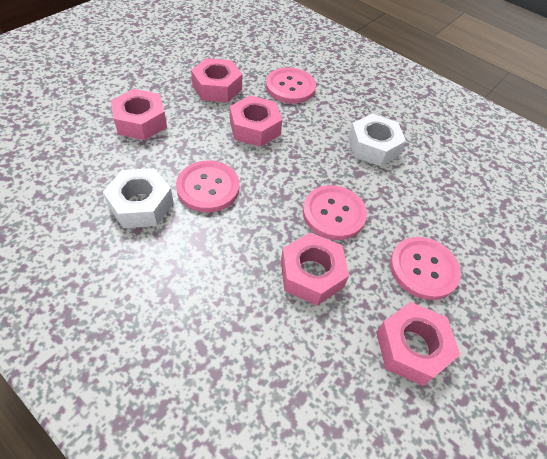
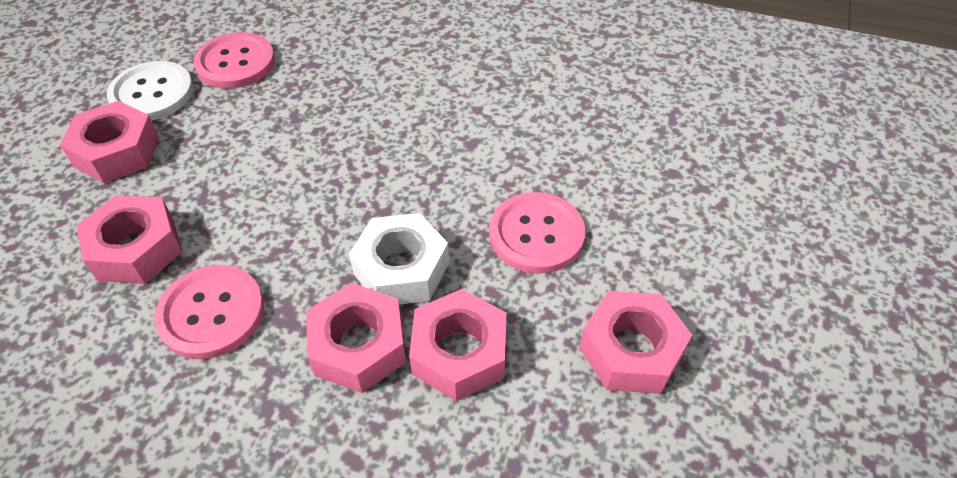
pink button: 4 -> 3
white button: 0 -> 1
white nut: 2 -> 1

